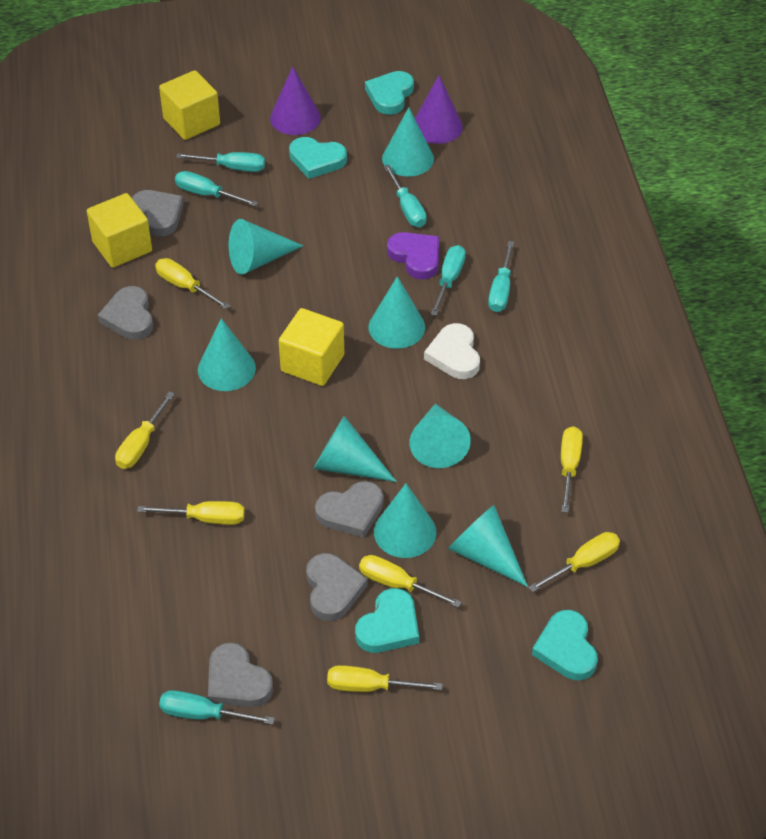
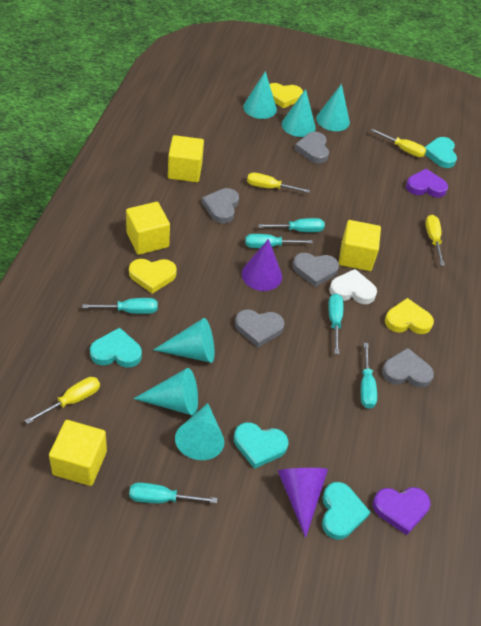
purple heart: 1 -> 2
turquoise cone: 8 -> 6
yellow cube: 3 -> 4
yellow heart: 0 -> 3
yellow screwdriver: 7 -> 4

